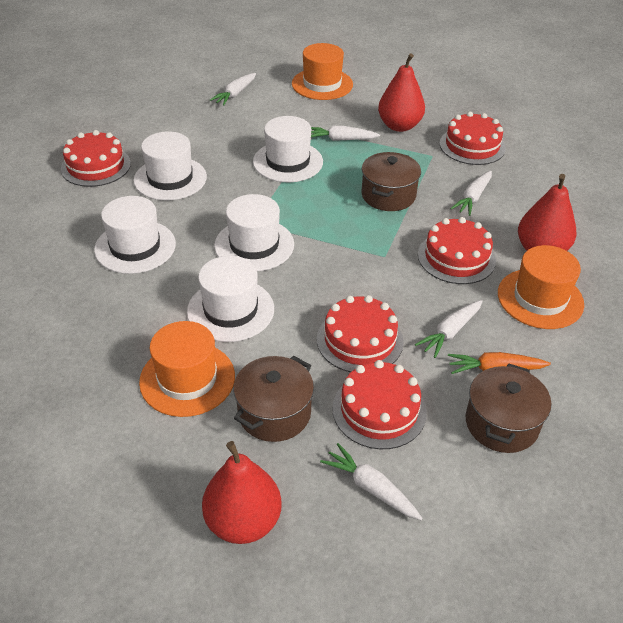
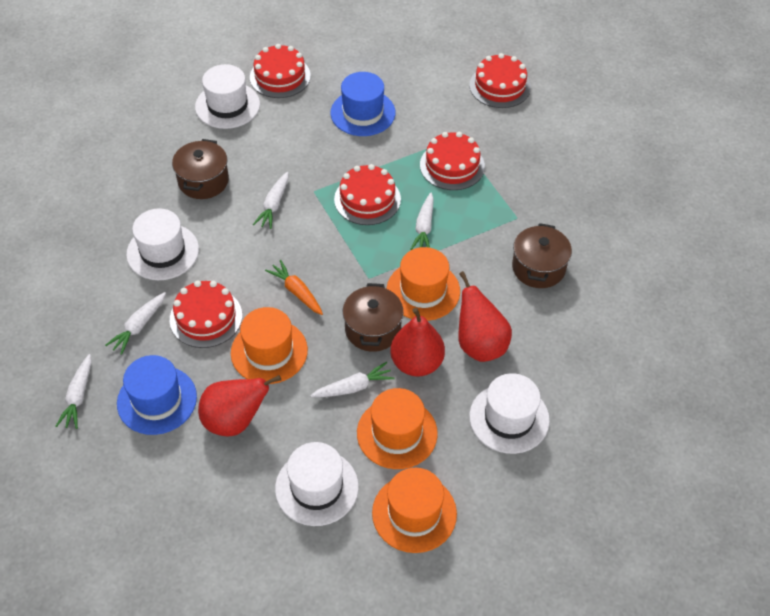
blue hat: 0 -> 2
orange hat: 3 -> 4
white hat: 5 -> 4

